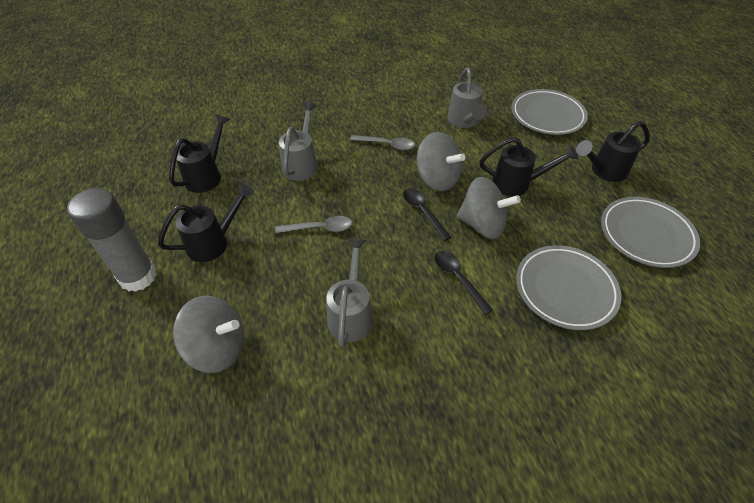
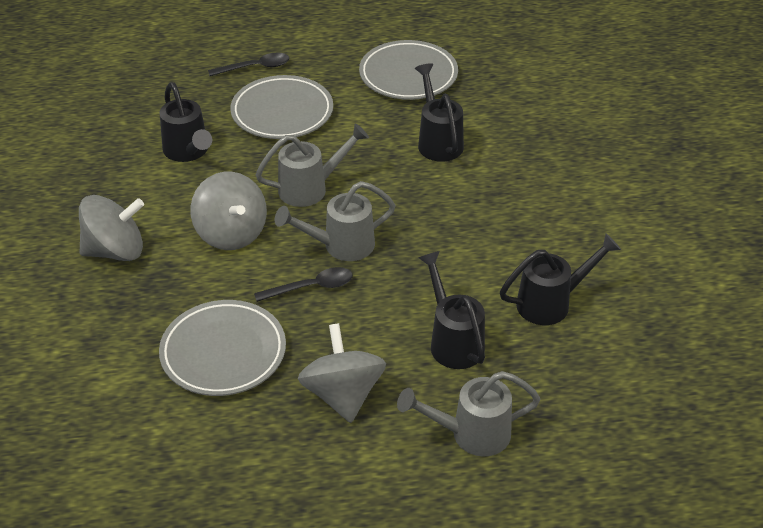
grey glue stick: 1 -> 0
grey spoon: 2 -> 0

